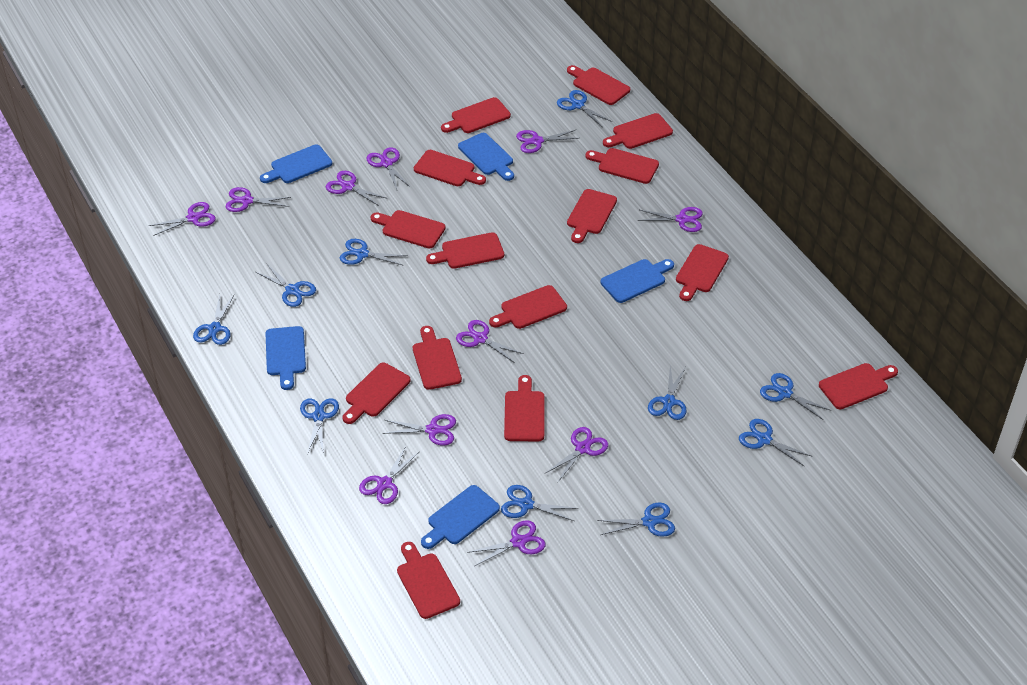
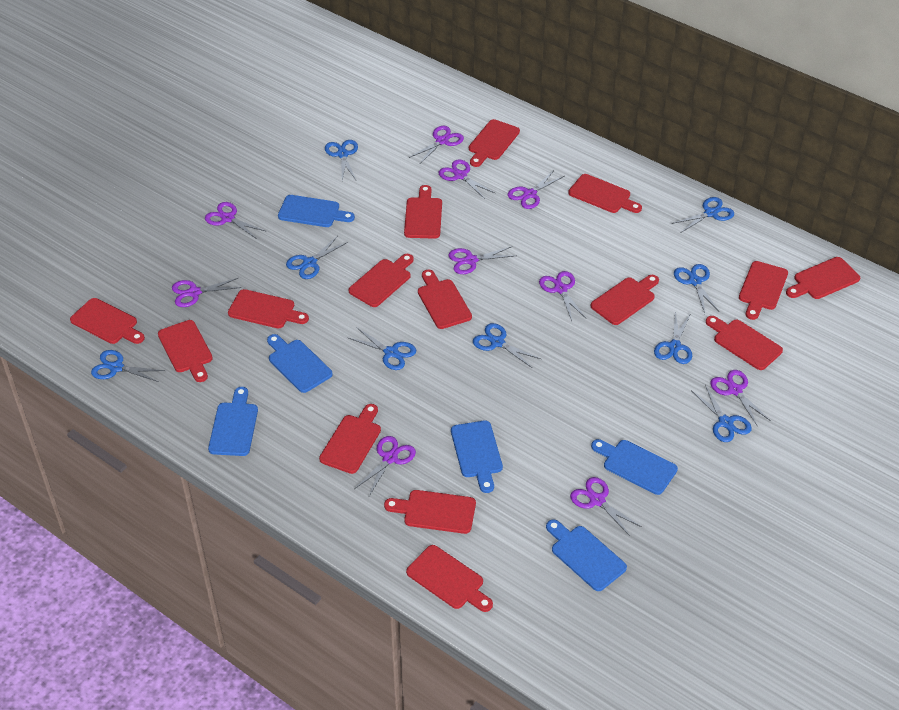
blue cutting board: 5 -> 6
blue scissors: 10 -> 9
purple scissors: 11 -> 10

